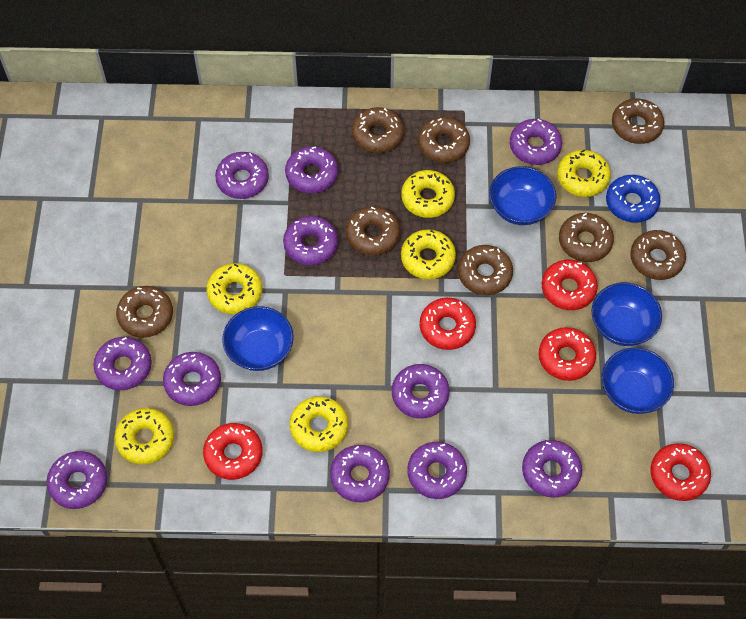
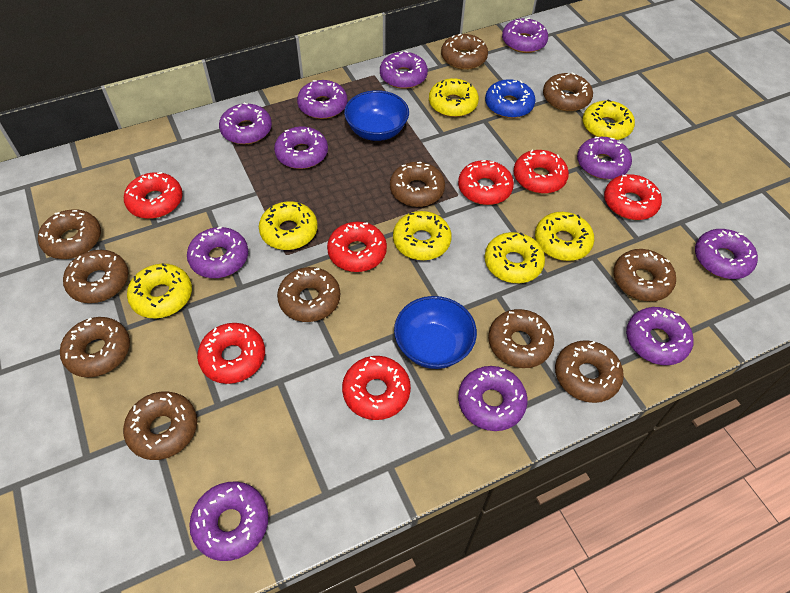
blue bowl: 4 -> 2
brown donut: 8 -> 11
red donut: 5 -> 7
yellow donut: 6 -> 7

